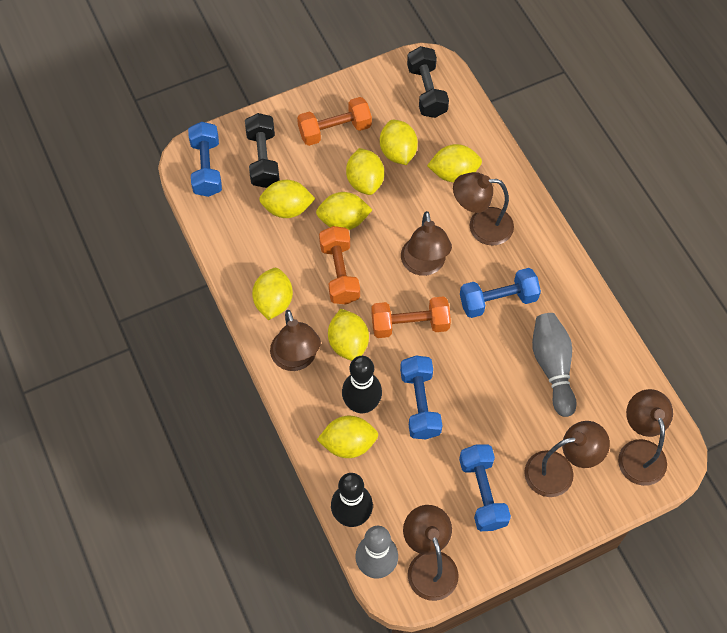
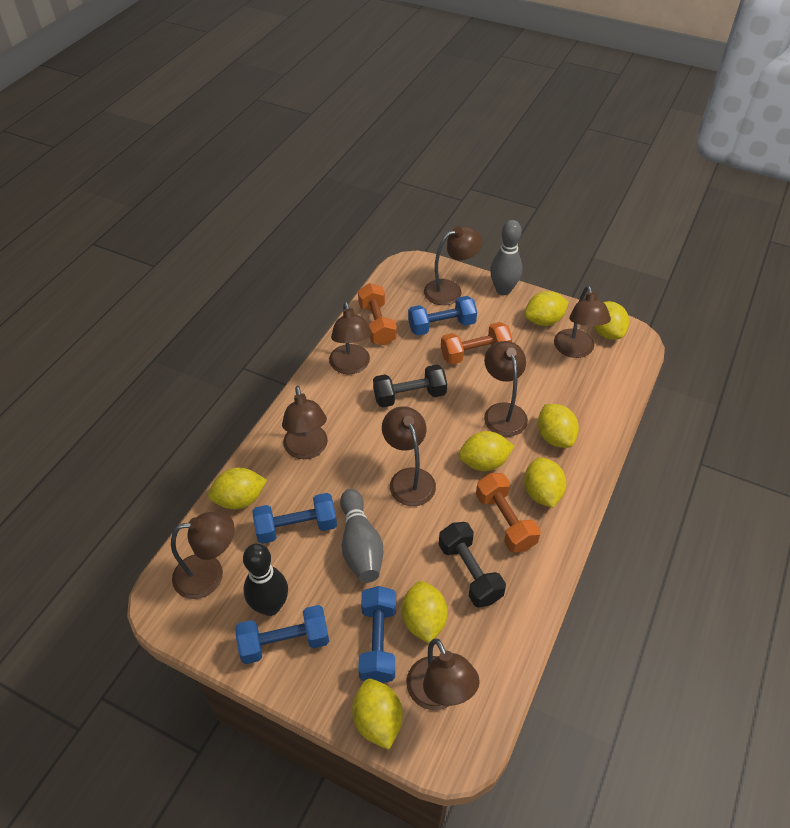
black bowling pin: 2 -> 1
brown lamp: 6 -> 8

